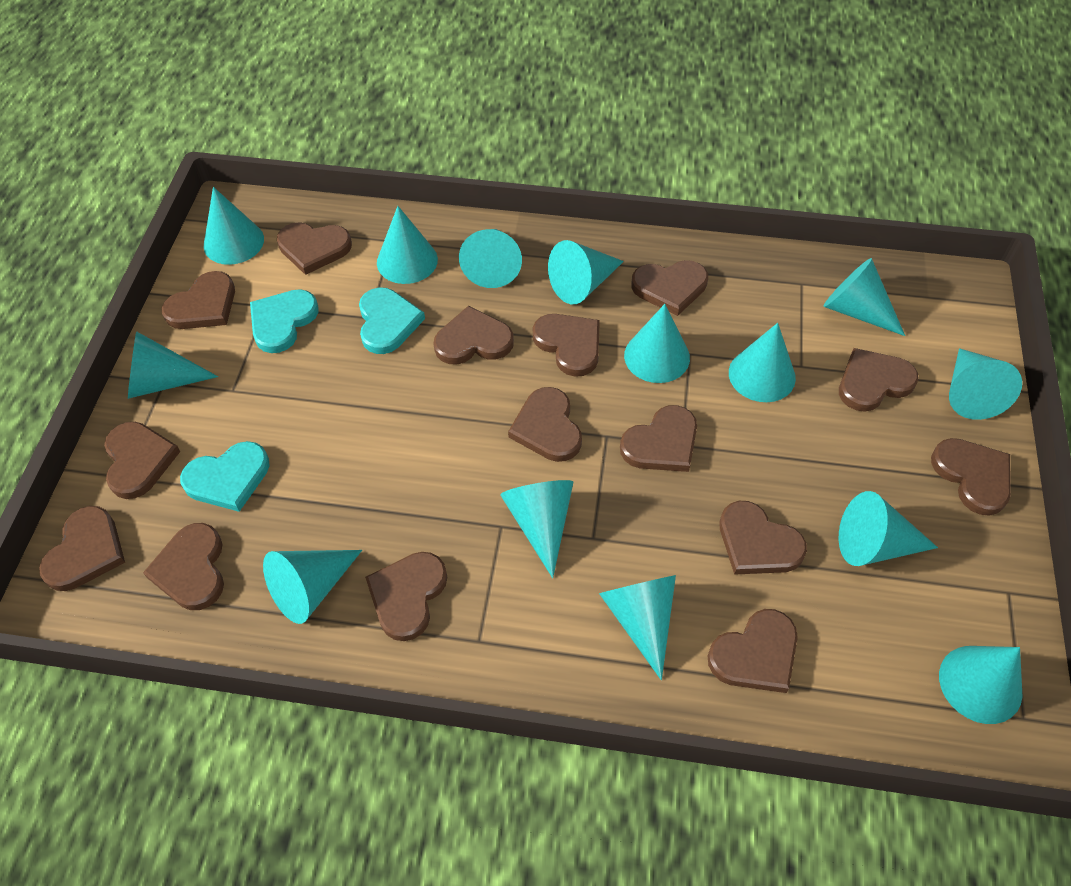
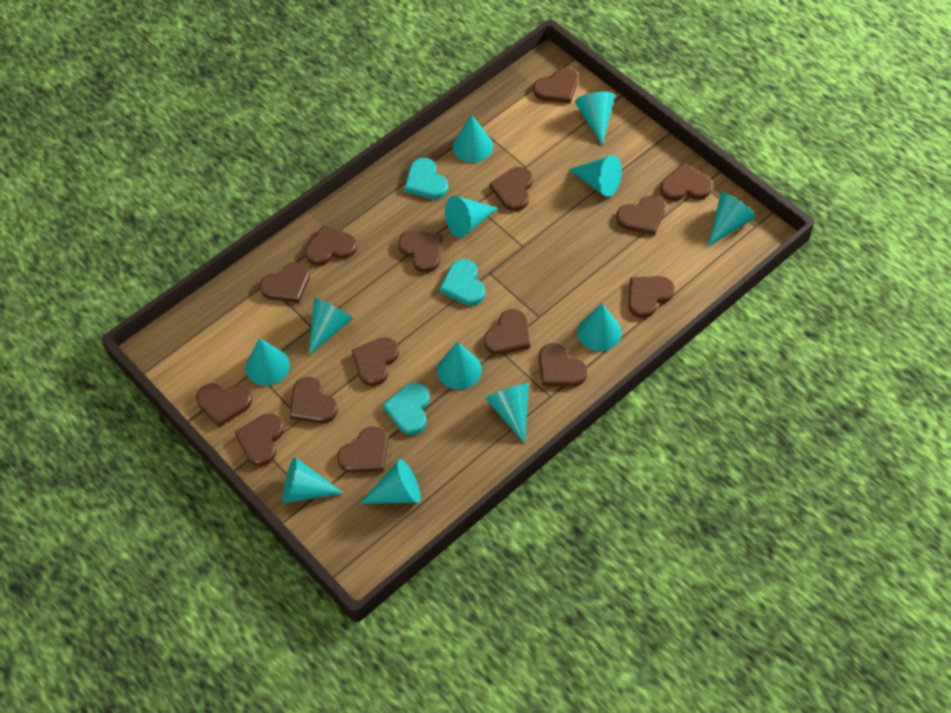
turquoise cone: 14 -> 12

